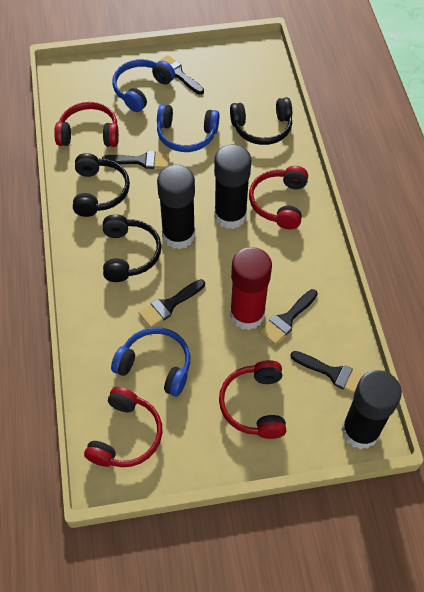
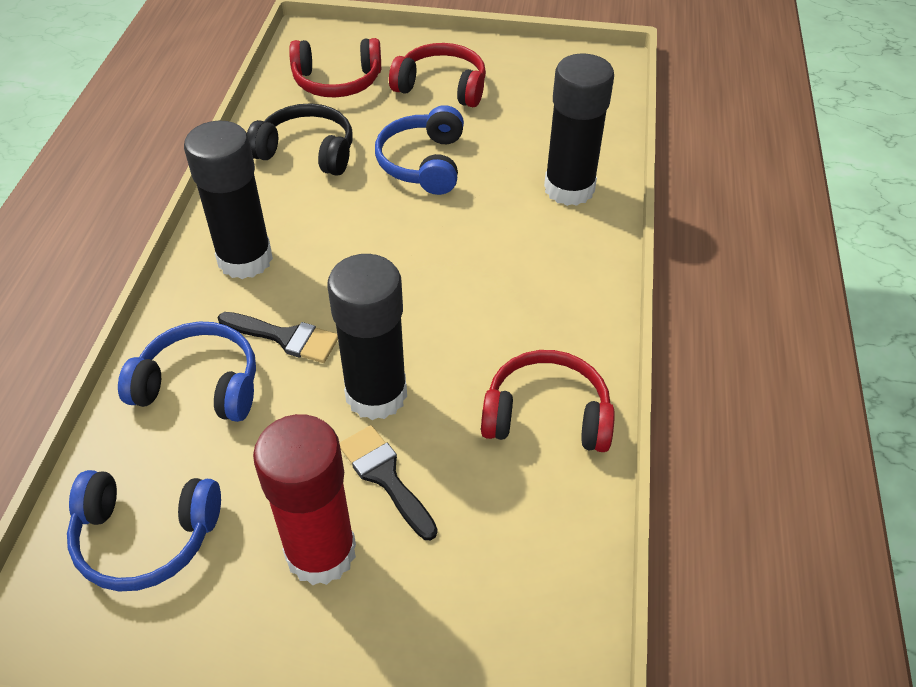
black brush: 5 -> 2
black headphones: 3 -> 1
red headphones: 4 -> 3

